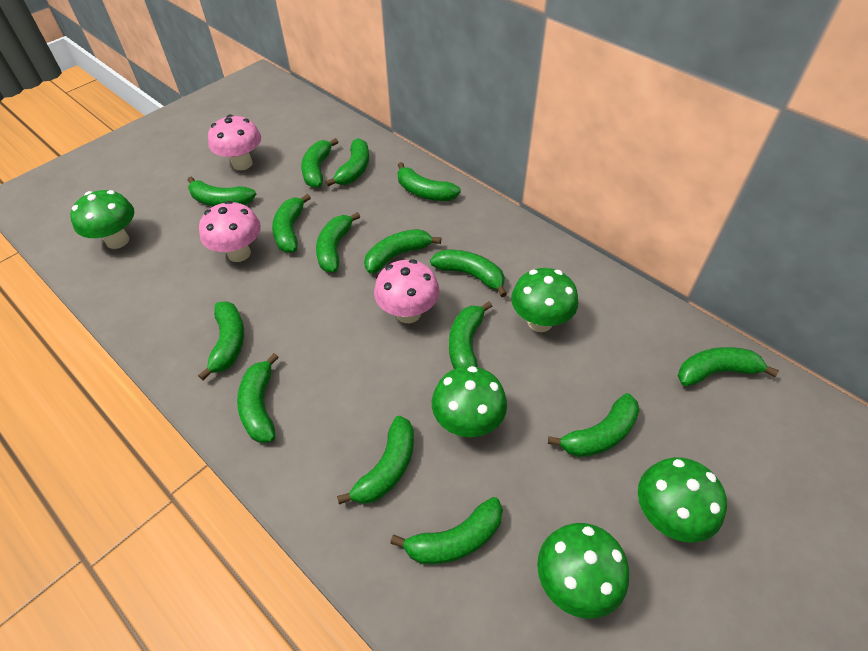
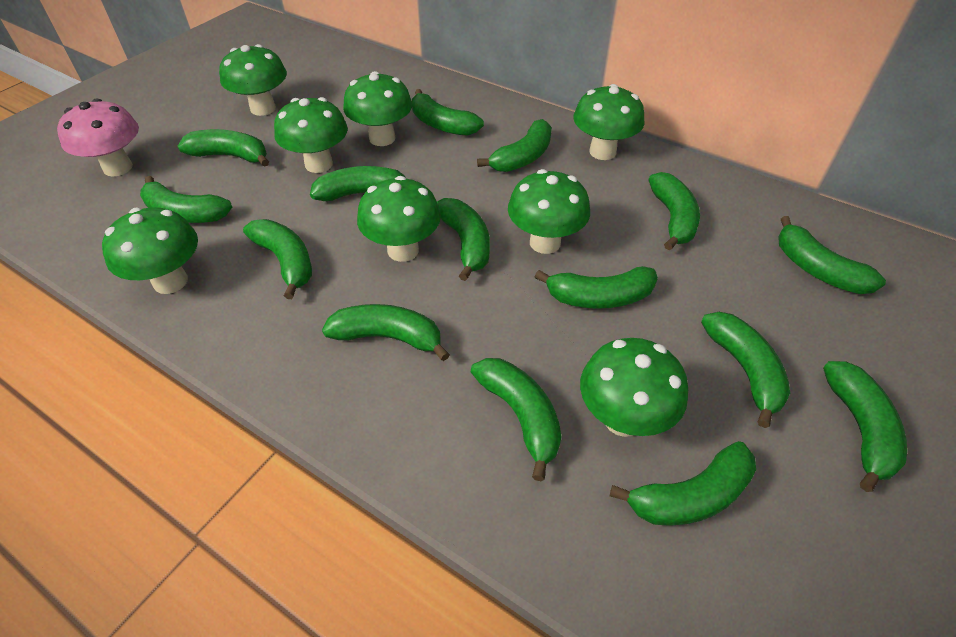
green mushroom: 5 -> 8
pink mushroom: 3 -> 1

